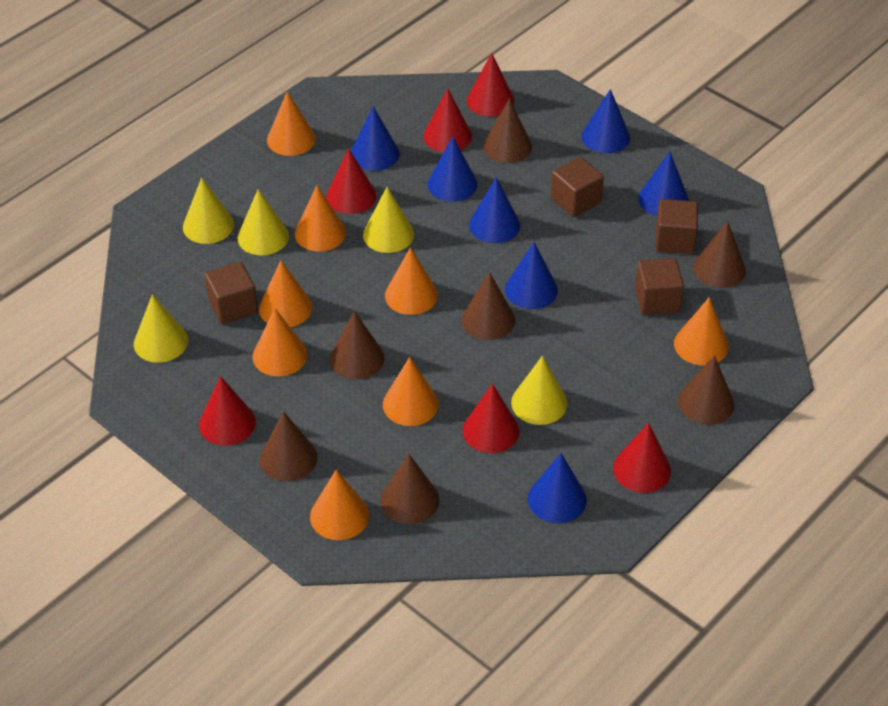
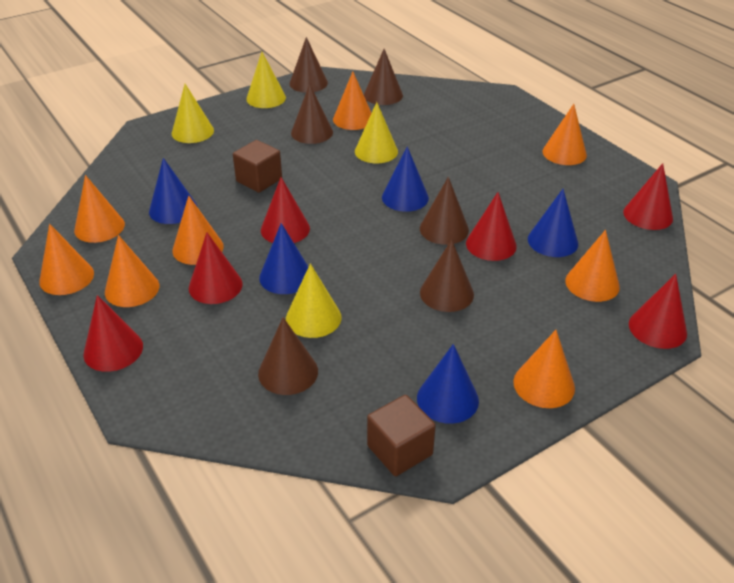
blue cone: 7 -> 5
brown cone: 7 -> 6
brown cube: 4 -> 2
yellow cone: 5 -> 4

